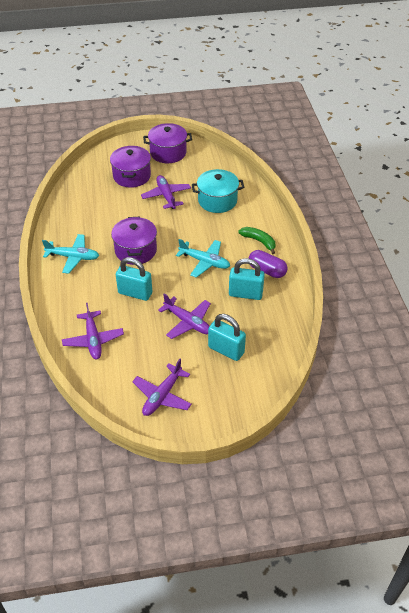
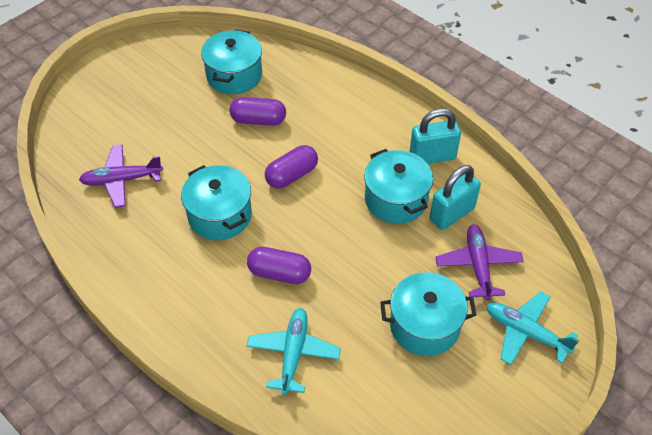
green banana: 1 -> 0
purple capsule: 1 -> 3
purple plane: 4 -> 2
purple pot: 3 -> 0
turquoise padlock: 3 -> 2
turquoise pot: 1 -> 4

